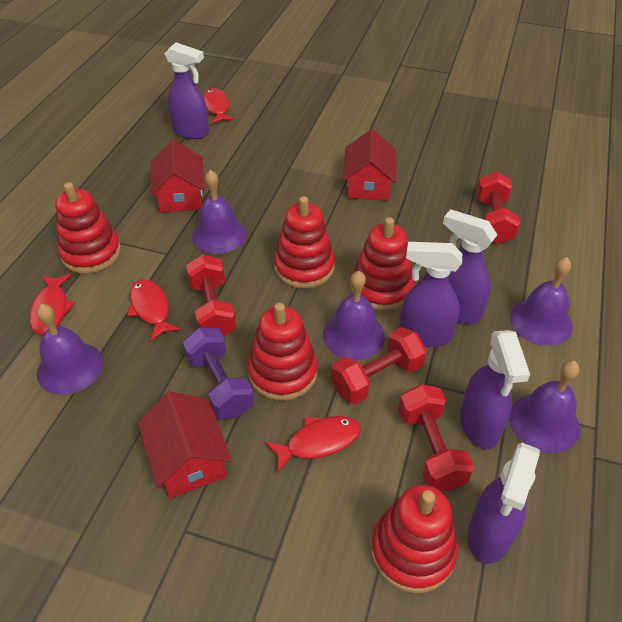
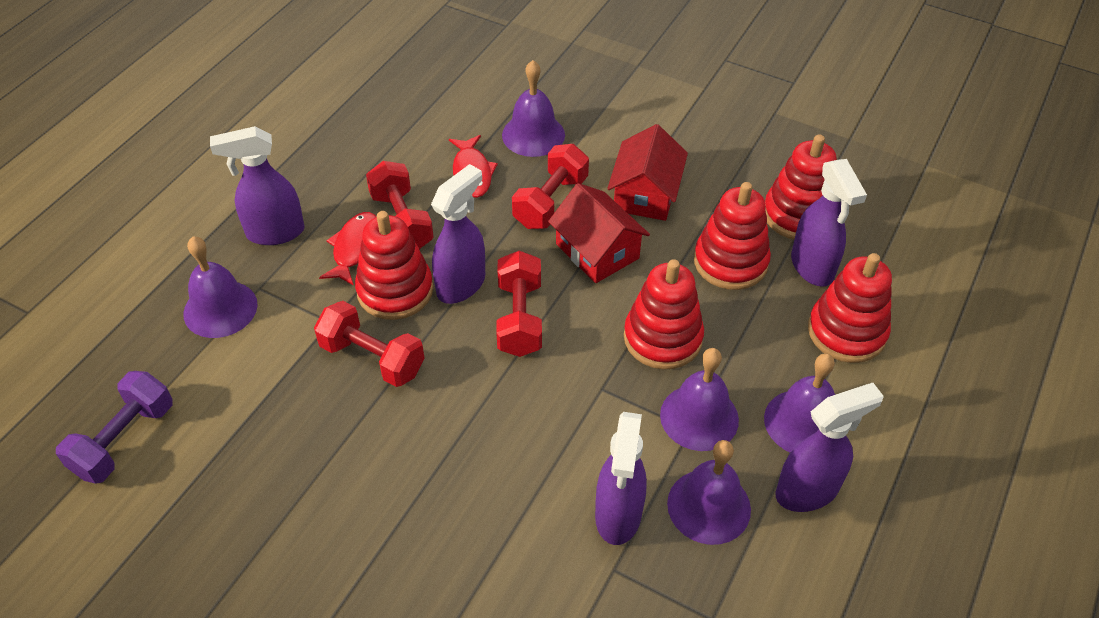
red fish: 4 -> 2
red house: 3 -> 2

